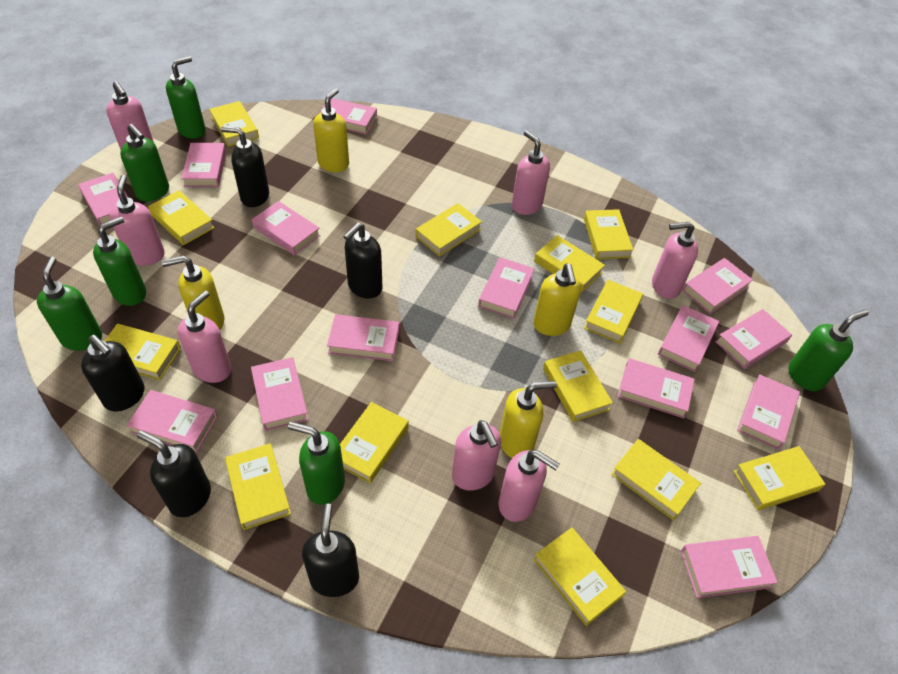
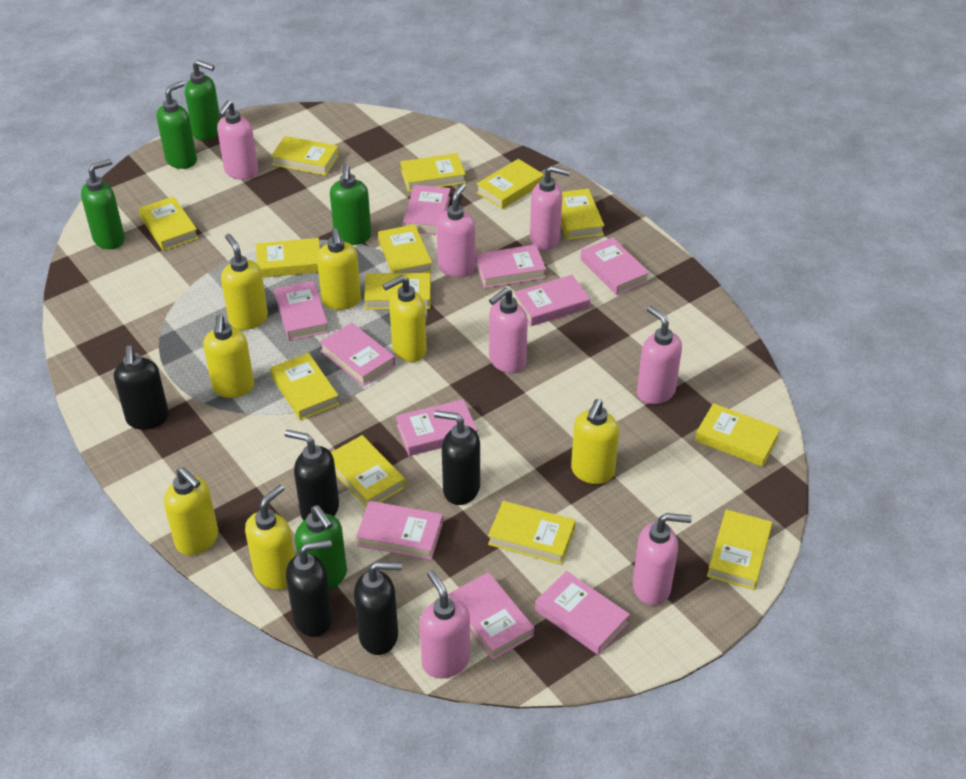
green soap dispenser: 6 -> 5
pink book: 14 -> 10
yellow soap dispenser: 4 -> 7

